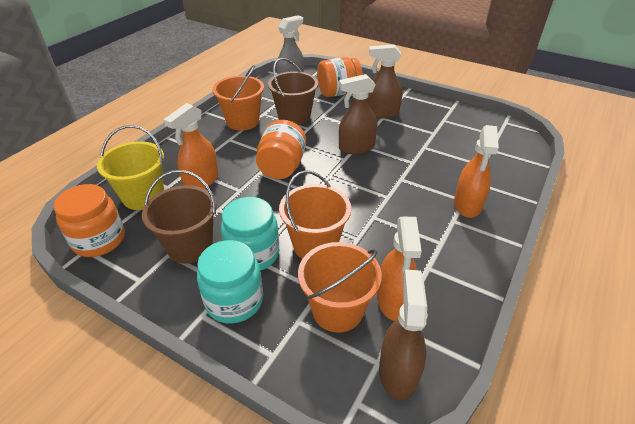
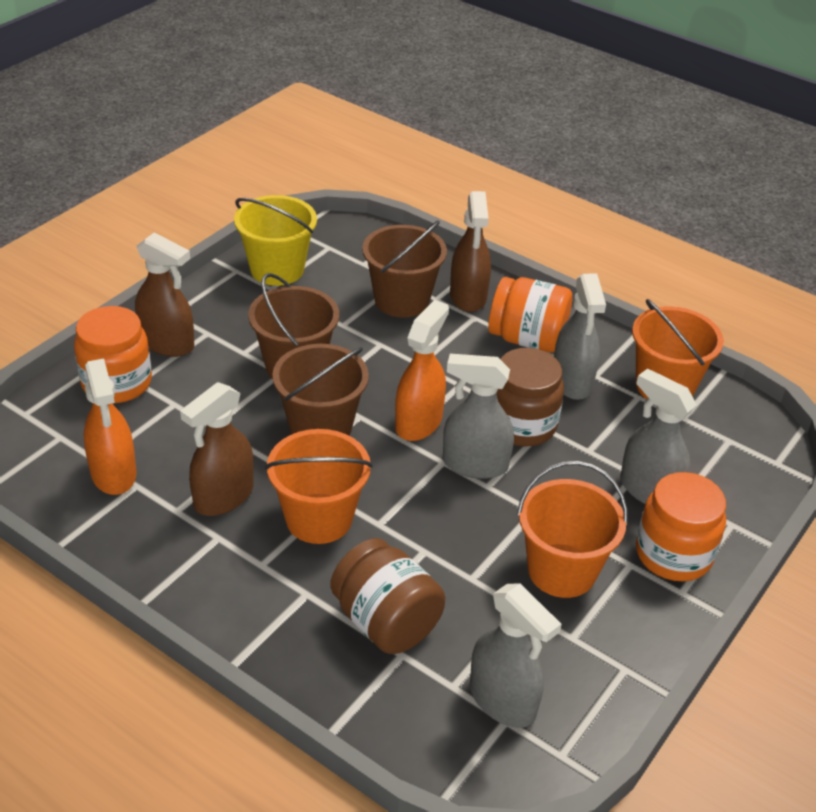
brown bucket: 2 -> 3
brown jar: 0 -> 2
grey spray bottle: 1 -> 4
orange spray bottle: 3 -> 2
turquoise jar: 2 -> 0

